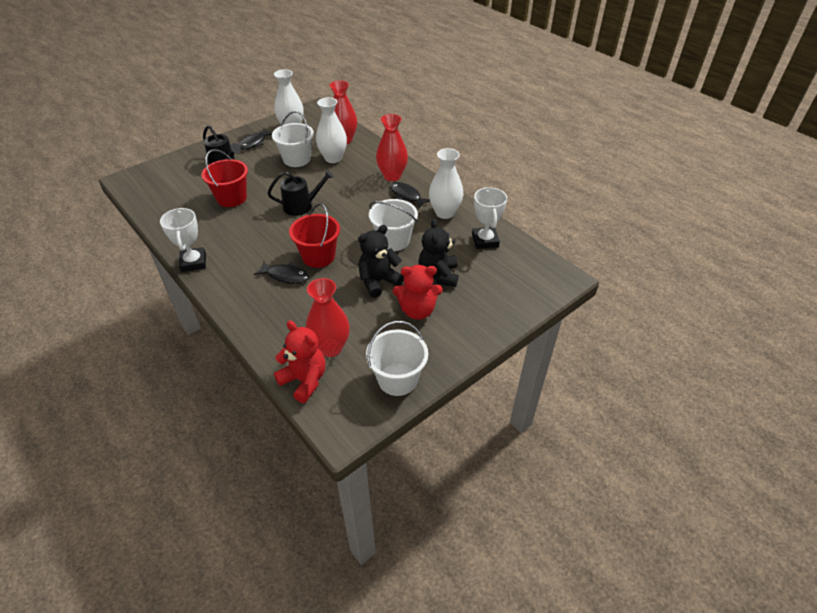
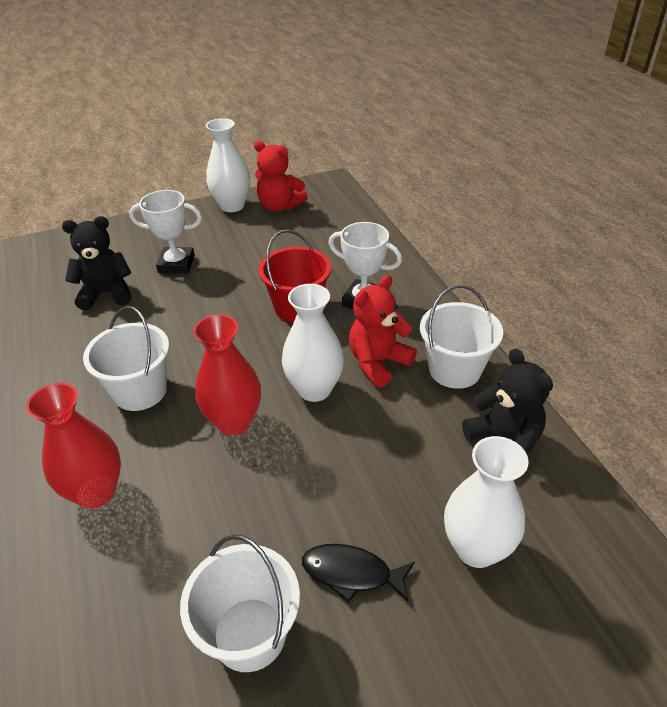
black fish: 3 -> 1
black watering can: 2 -> 0
red bucket: 2 -> 1
red vase: 3 -> 2

